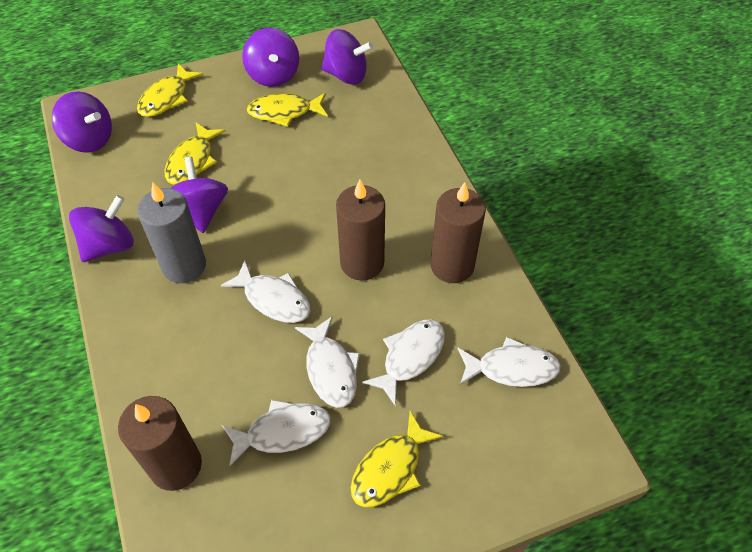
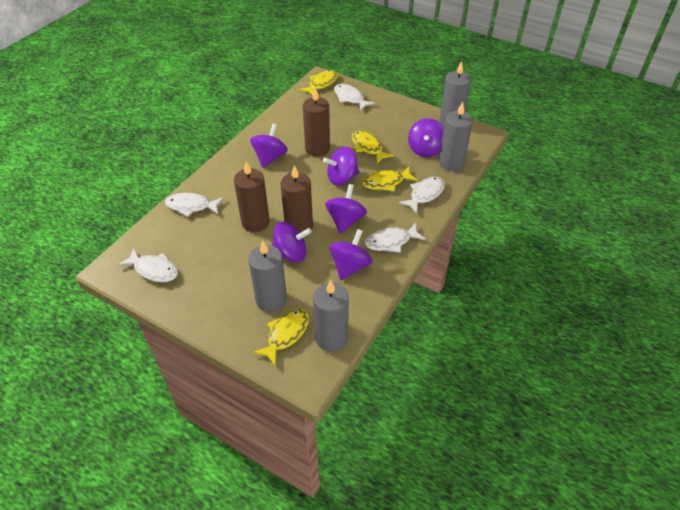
grey candle: 1 -> 4
purple spinning top: 5 -> 6

